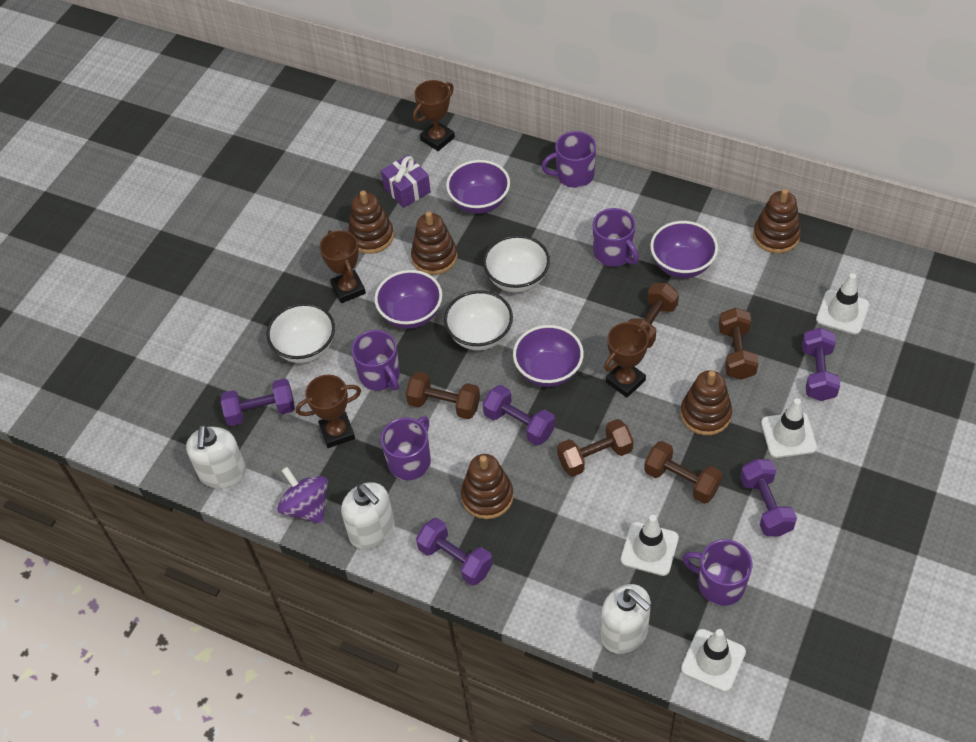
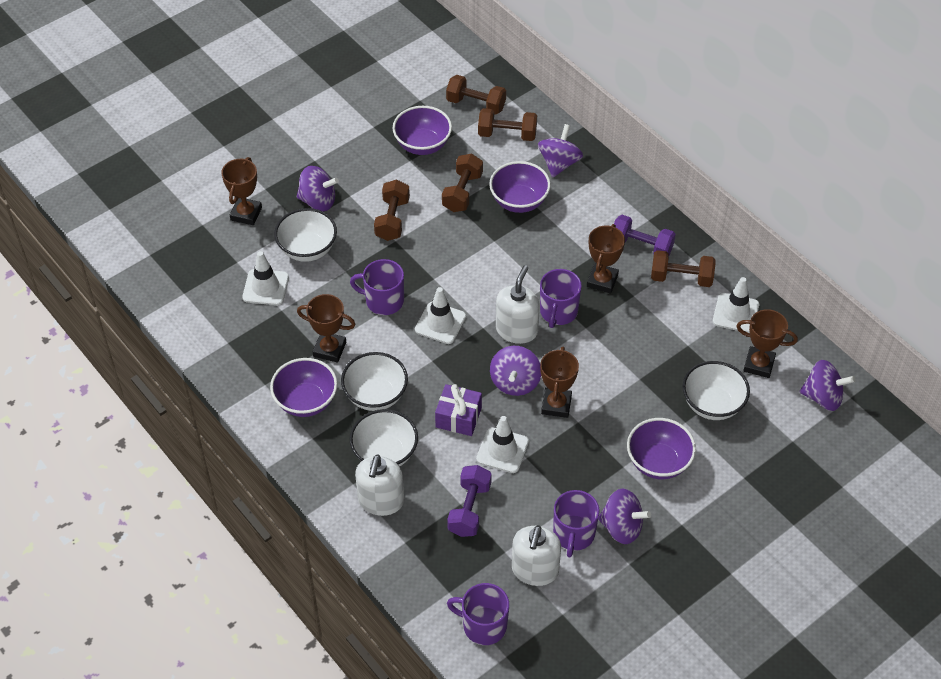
brown stacking toy: 5 -> 0
brown trophy: 4 -> 5
purple dumbbell: 5 -> 2
purple mug: 5 -> 4
purple spinning top: 1 -> 5
white bowl: 3 -> 4

